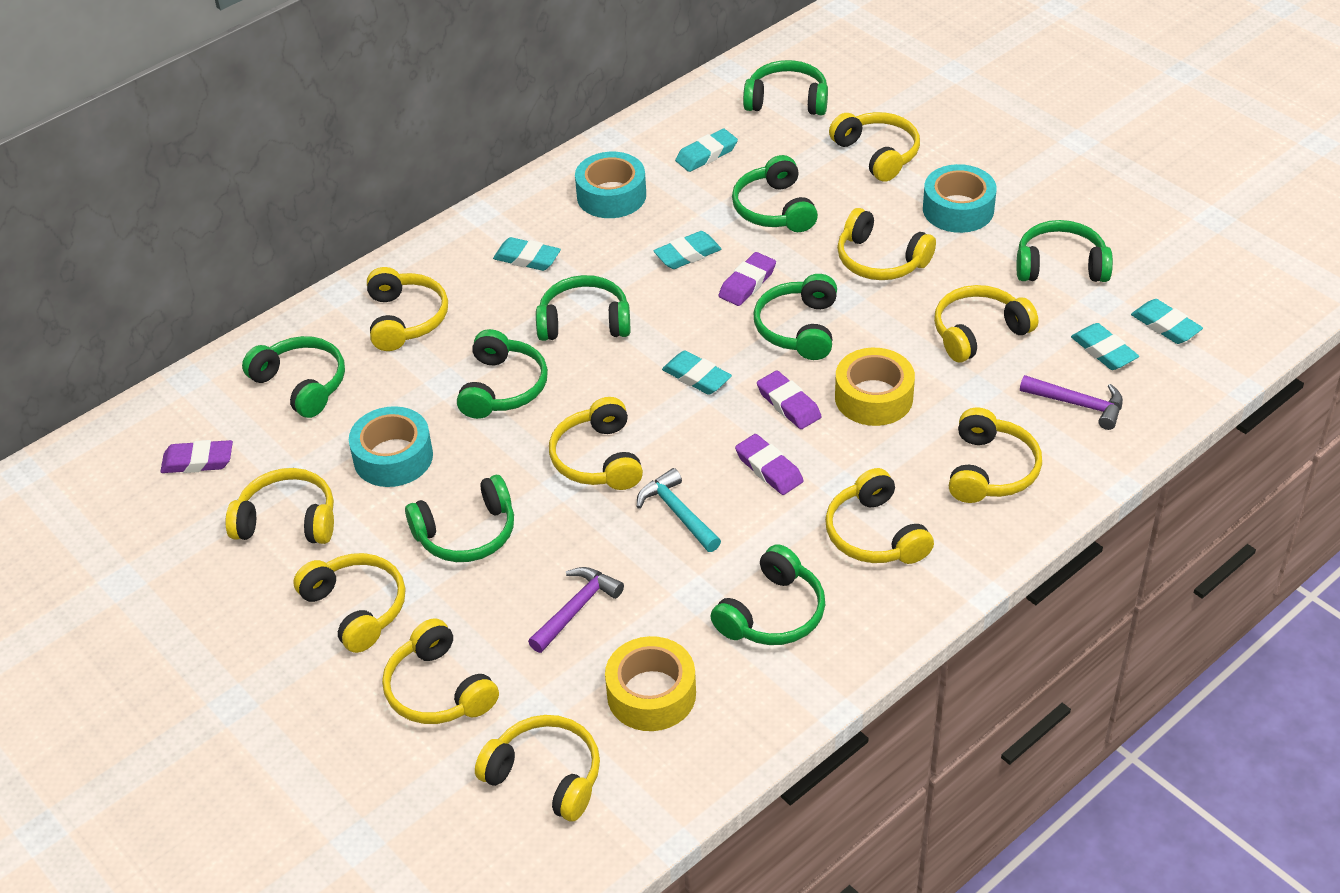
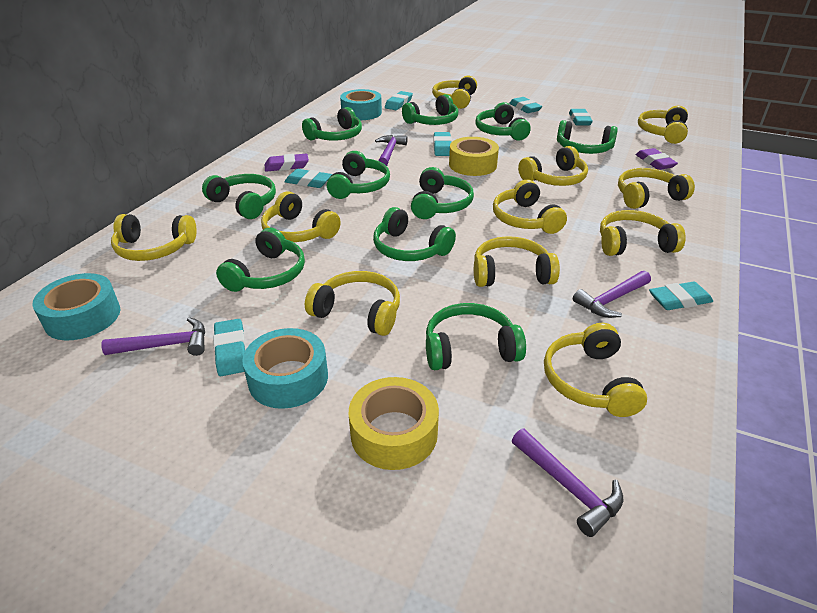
green headphones: 9 -> 10
purple eraser: 4 -> 2
purple hammer: 2 -> 4
turquoise eraser: 6 -> 7
turquoise hammer: 1 -> 0

